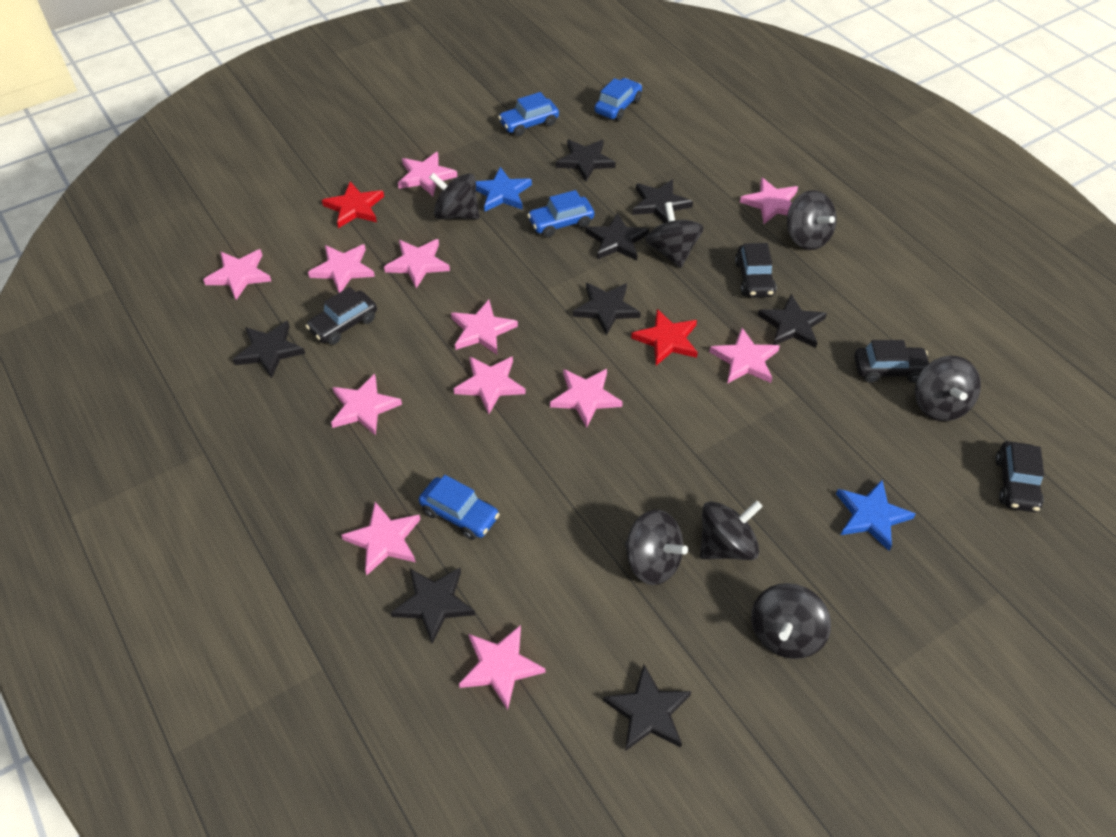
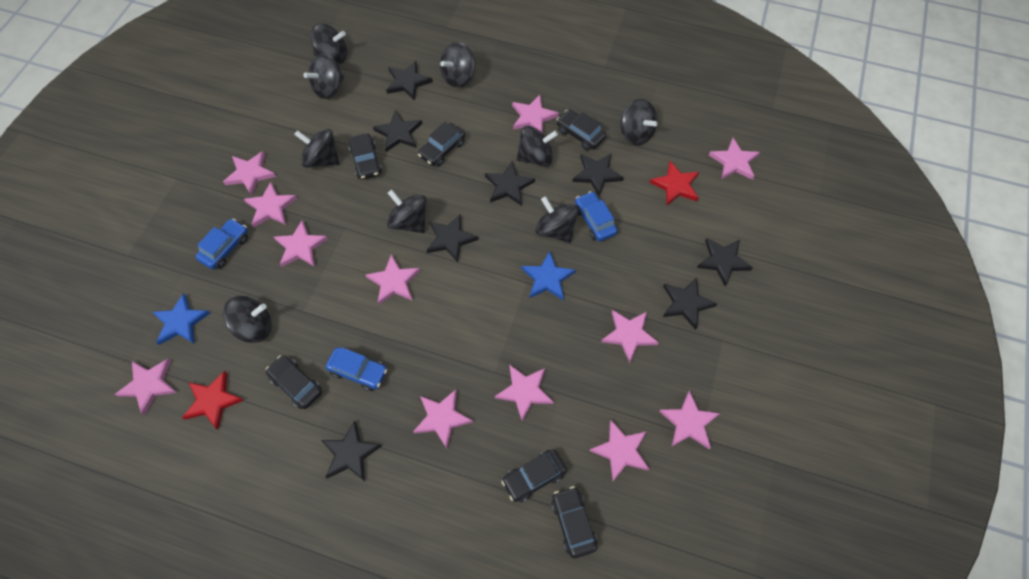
black car: 4 -> 6
black spinning top: 7 -> 9
blue car: 4 -> 3

